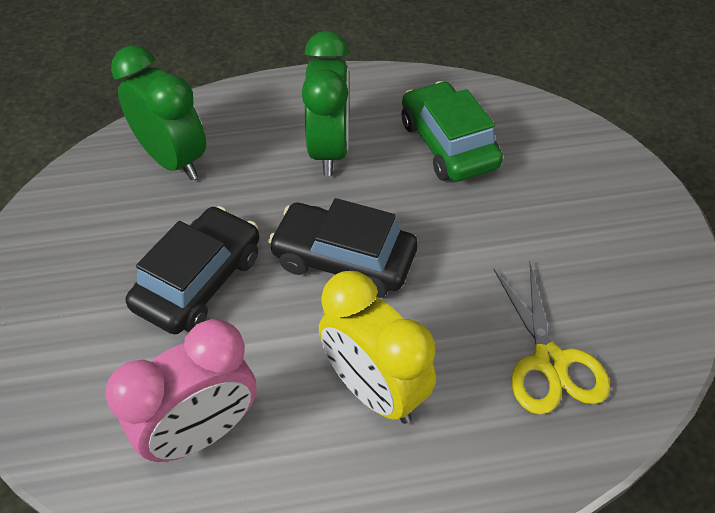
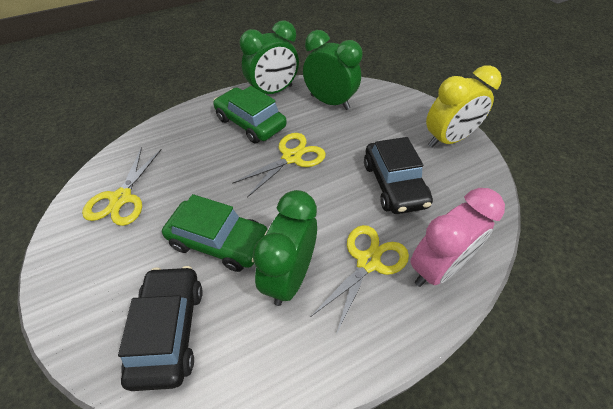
green car: 1 -> 2
green clock: 2 -> 3
yellow scissors: 1 -> 3

